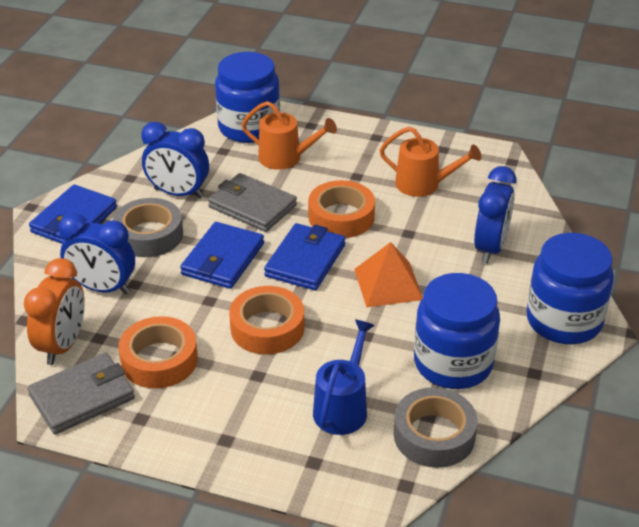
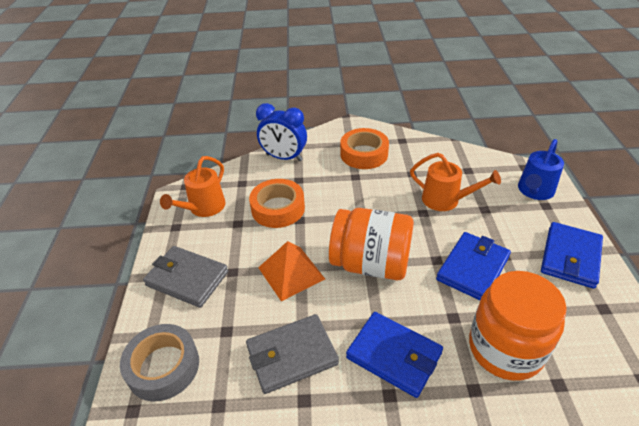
blue clock: 3 -> 1
blue jar: 3 -> 0
grey tape: 2 -> 1
orange clock: 1 -> 0
orange jar: 0 -> 2
orange tape: 3 -> 2

